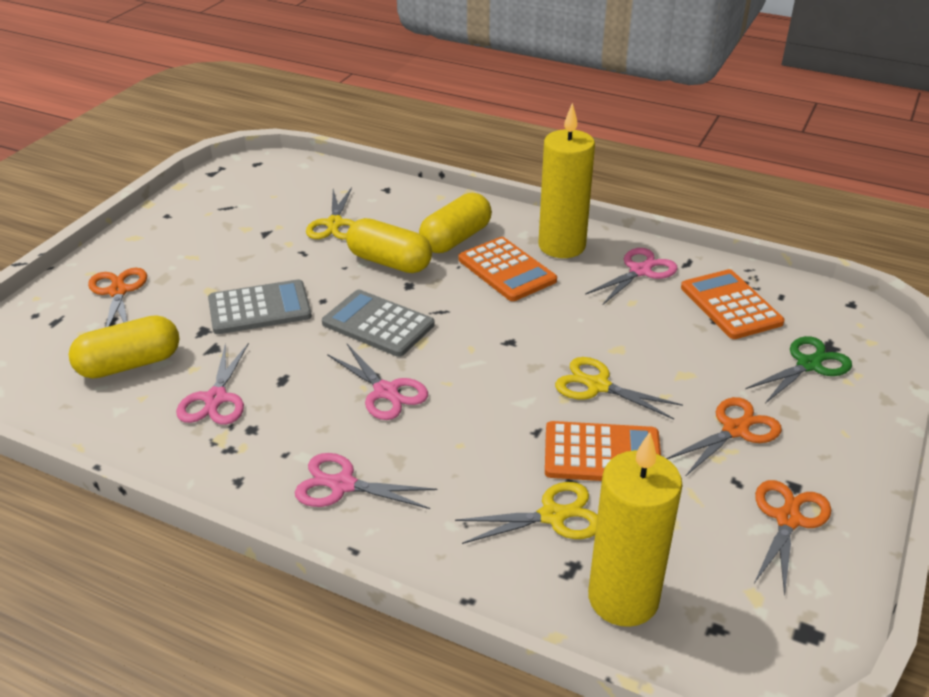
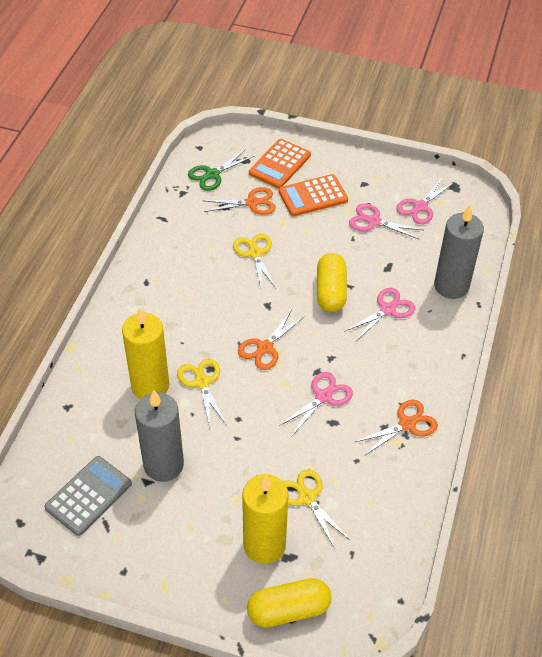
grey calculator: 2 -> 1
grey candle: 0 -> 2
orange calculator: 3 -> 2
yellow capsule: 3 -> 2

